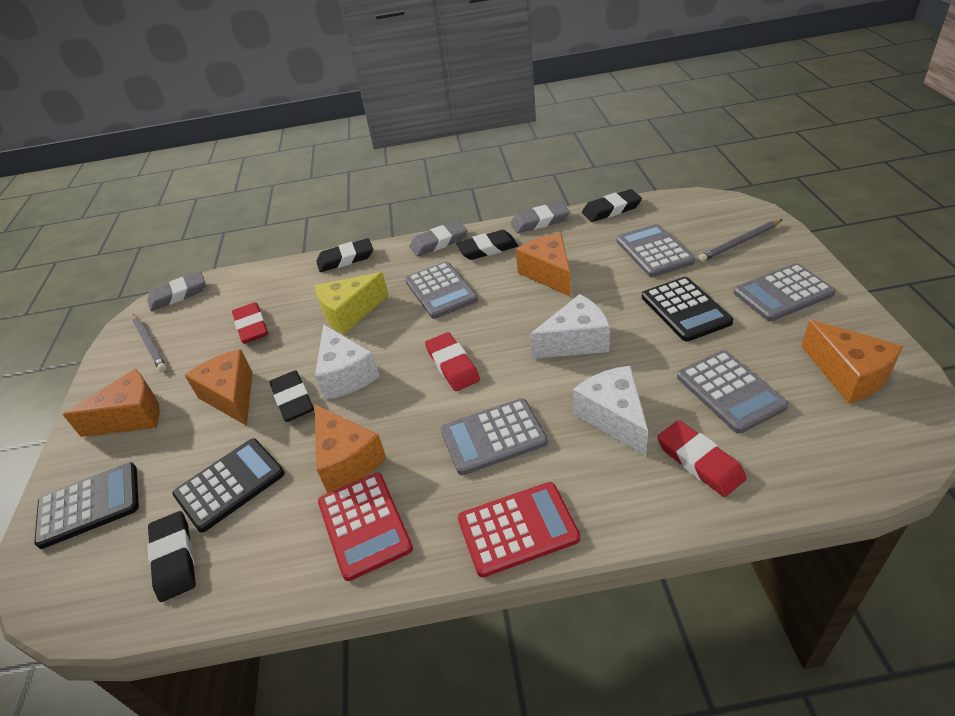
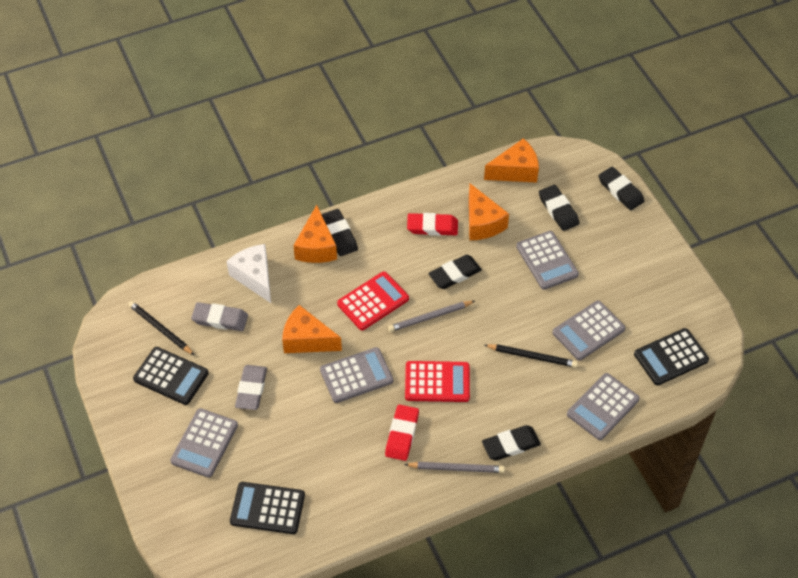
black pencil: 0 -> 2
grey eraser: 3 -> 2
orange cheese: 5 -> 4
red eraser: 3 -> 2
white cheese: 3 -> 1
yellow cheese: 1 -> 0

